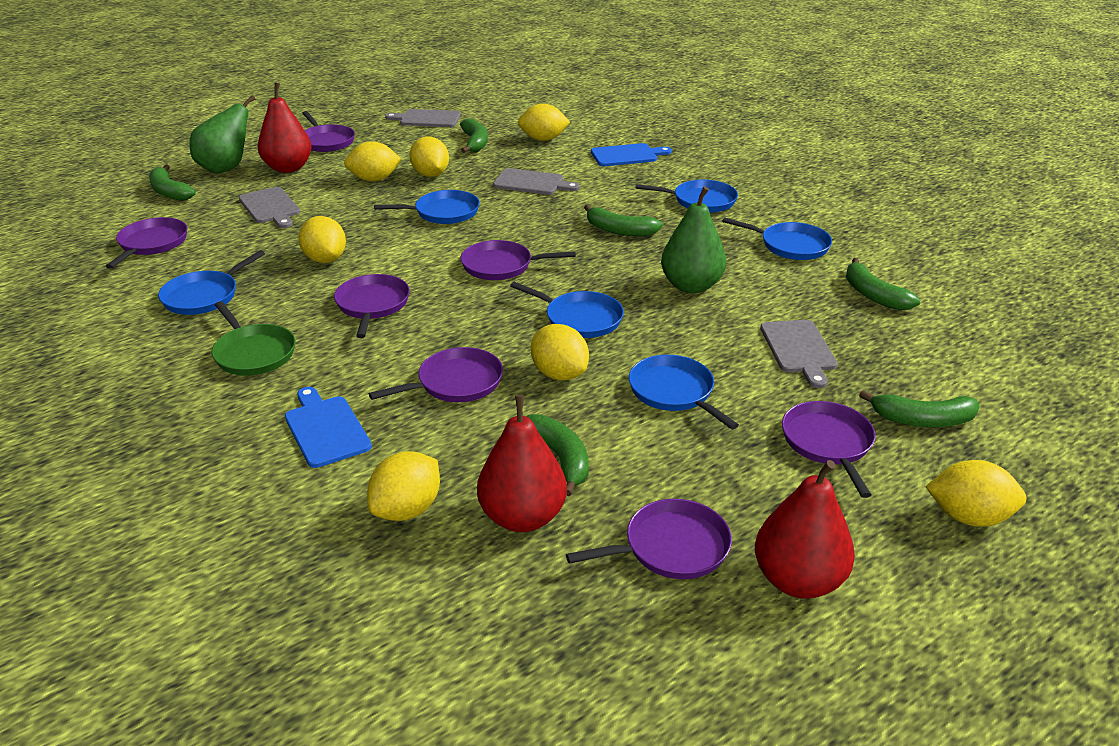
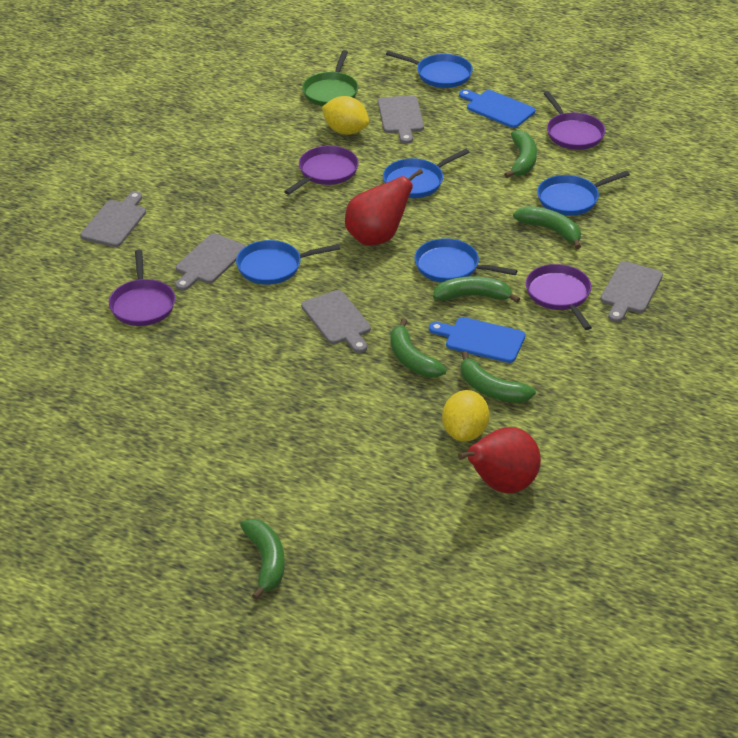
blue pan: 6 -> 5
green pear: 2 -> 0
grey cutting board: 4 -> 5
purple pan: 7 -> 4
red pear: 3 -> 2
yellow lemon: 7 -> 2

